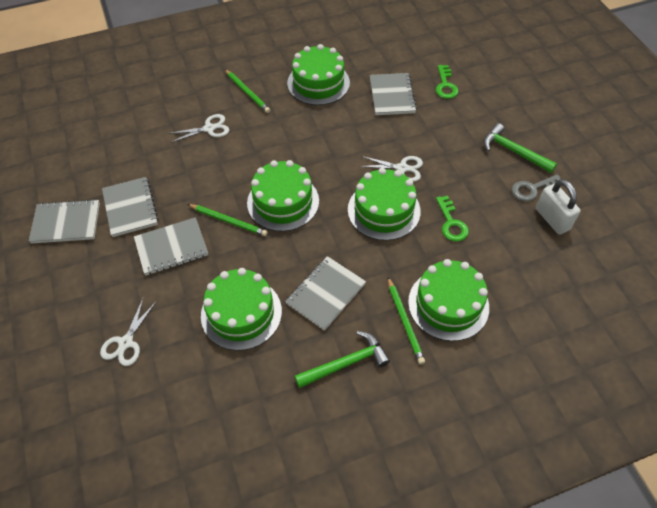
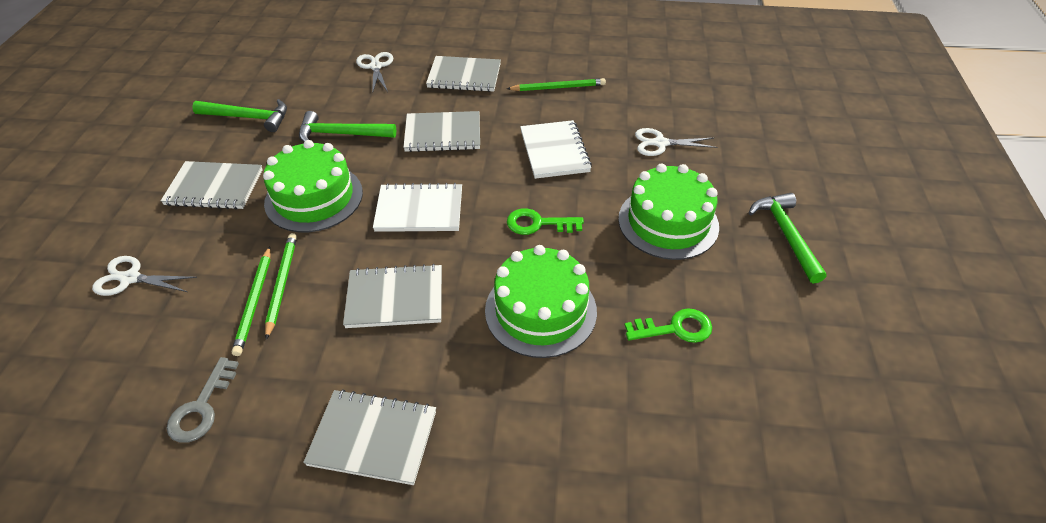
green cake: 5 -> 3
green hammer: 2 -> 3
white notebook: 0 -> 2
white padlock: 1 -> 0

